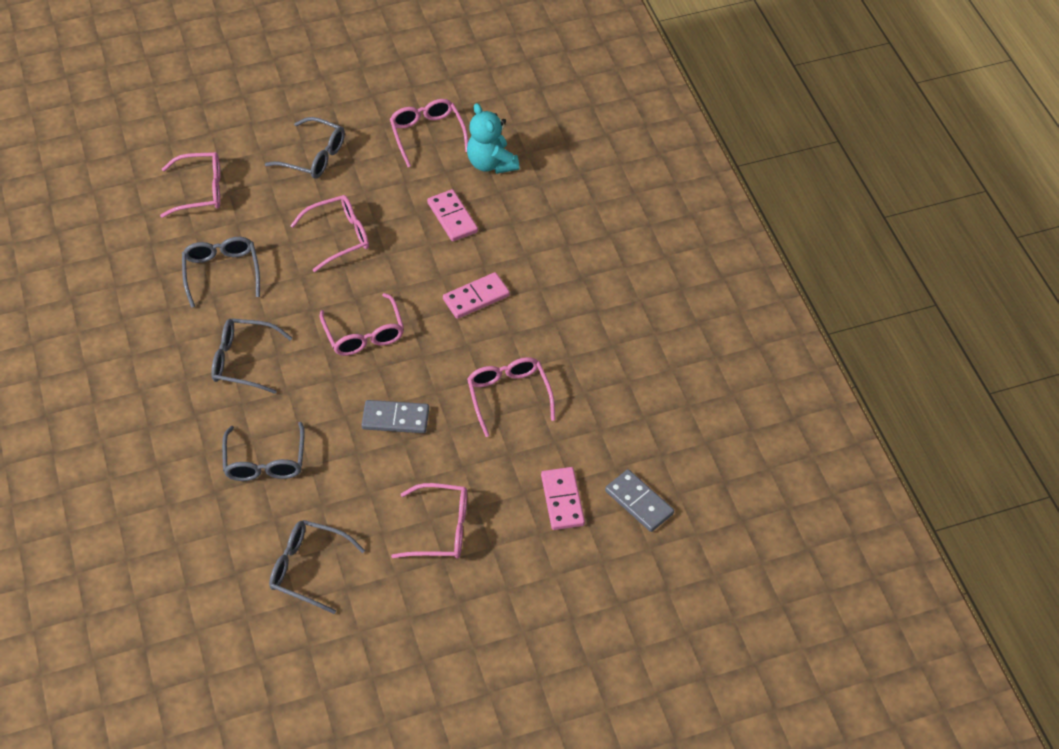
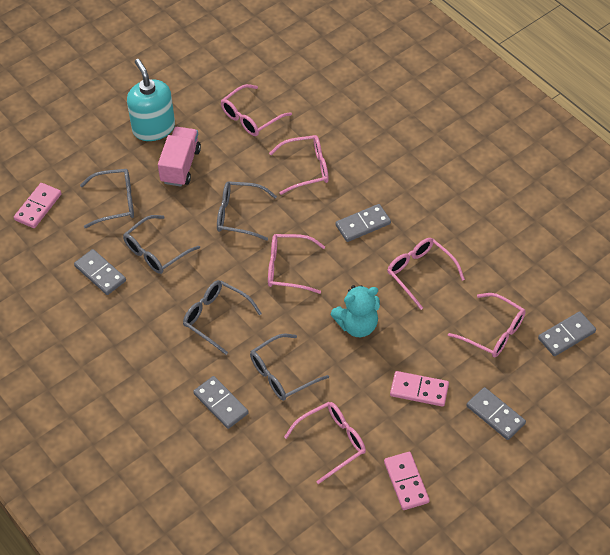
grey domino: 2 -> 5
pink truck: 0 -> 1
turquoise soap dispenser: 0 -> 1

